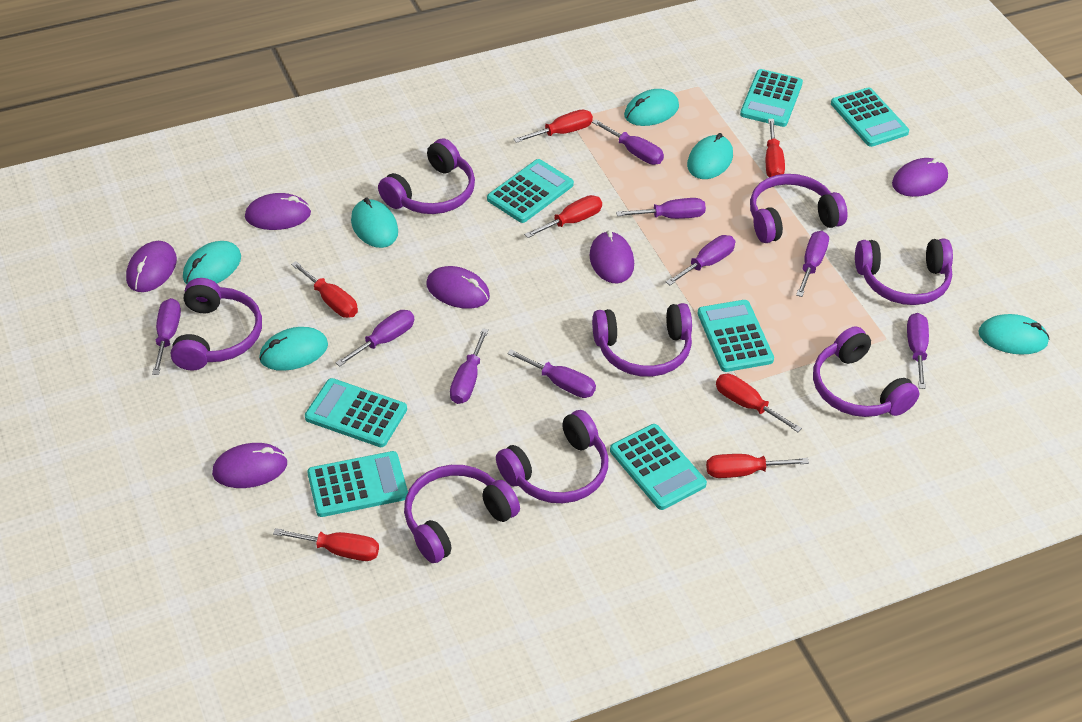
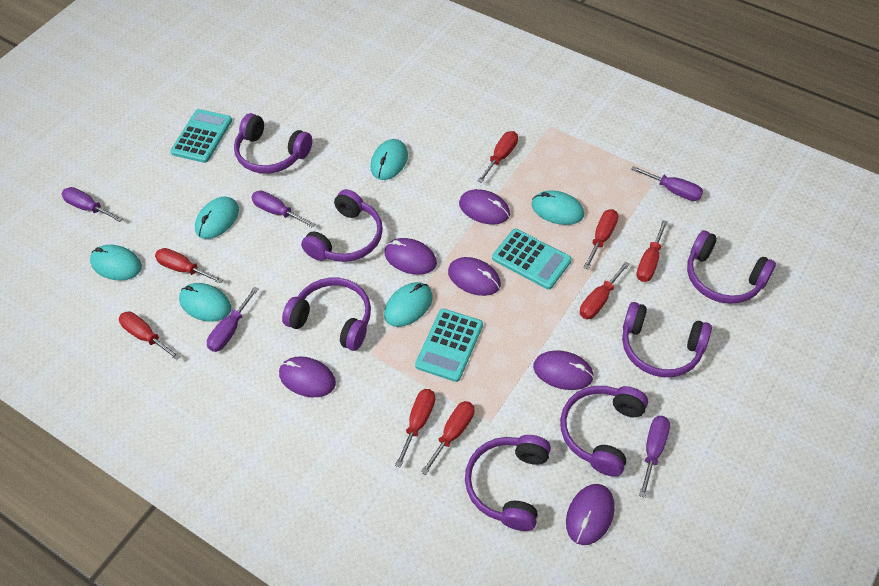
purple headphones: 8 -> 7
purple screwdriver: 9 -> 5
red screwdriver: 7 -> 8
turquoise calculator: 7 -> 3

